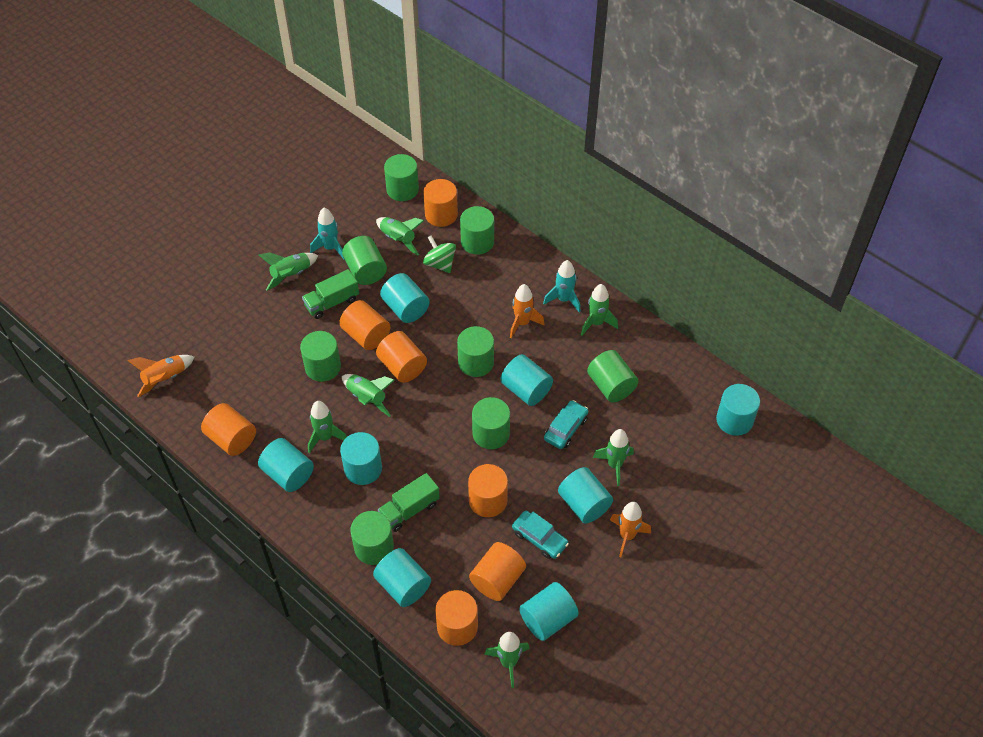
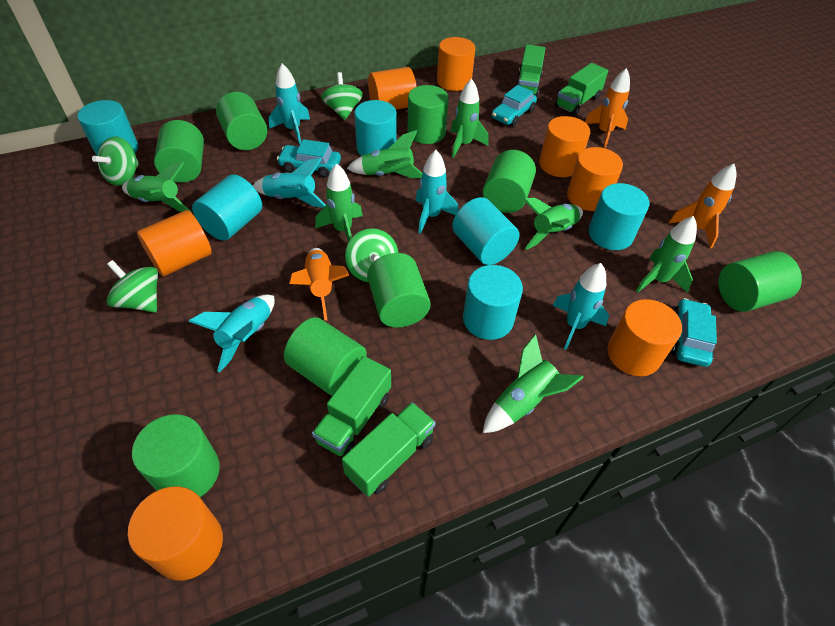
green spinning top: 1 -> 4
green truck: 2 -> 4
turquoise car: 2 -> 3
turquoise cylinder: 8 -> 6
turquoise rocket: 2 -> 5

